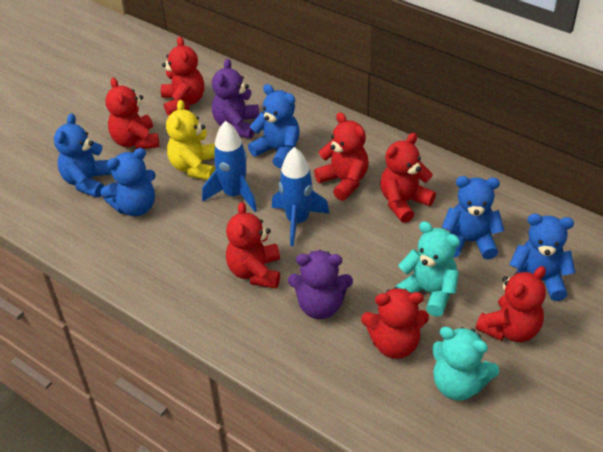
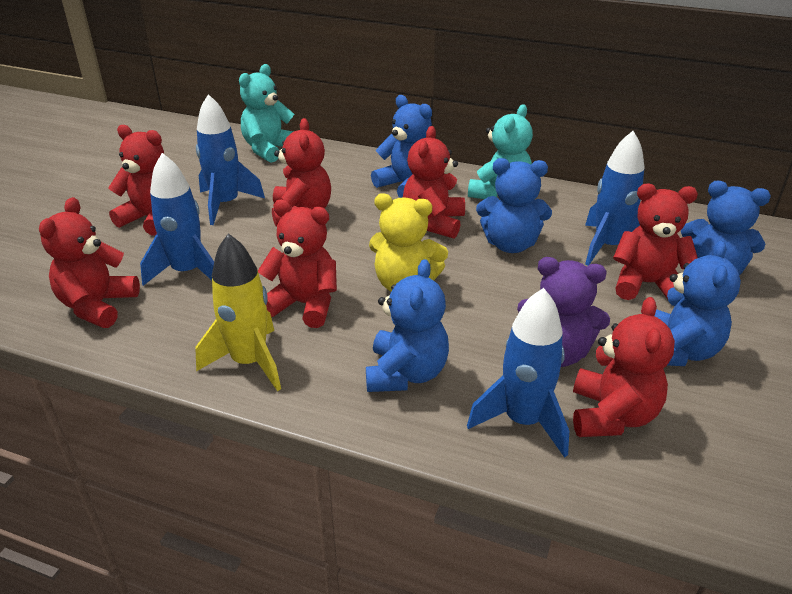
blue rocket: 2 -> 4
purple teddy bear: 2 -> 1
yellow rocket: 0 -> 1

